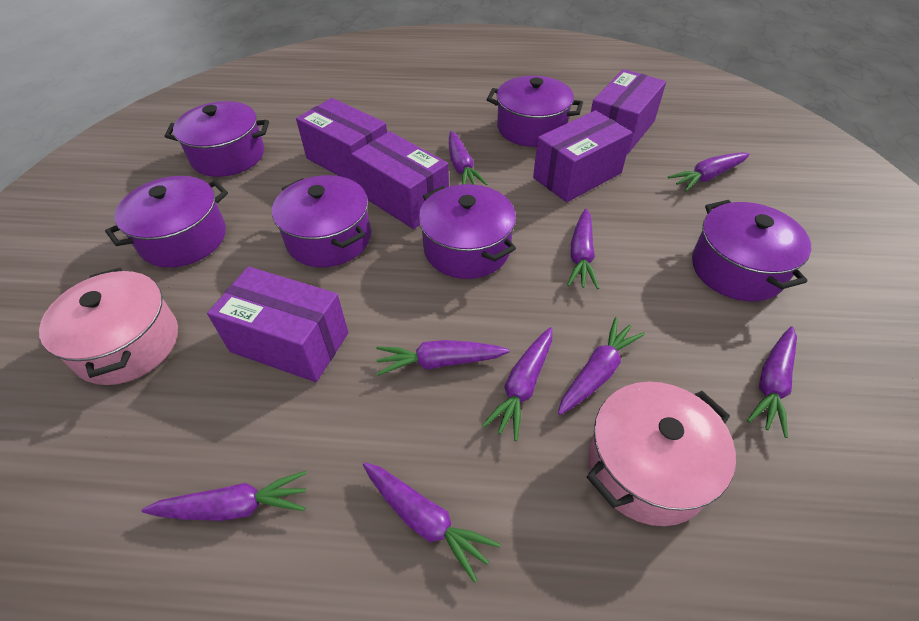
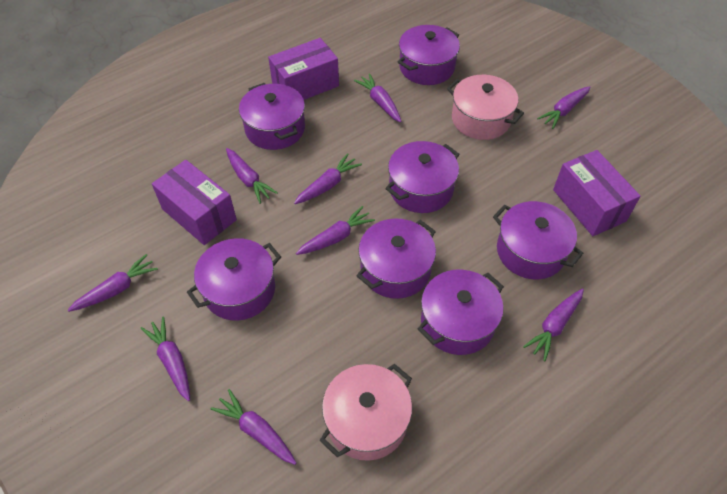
purple box: 5 -> 3
purple pot: 6 -> 7

